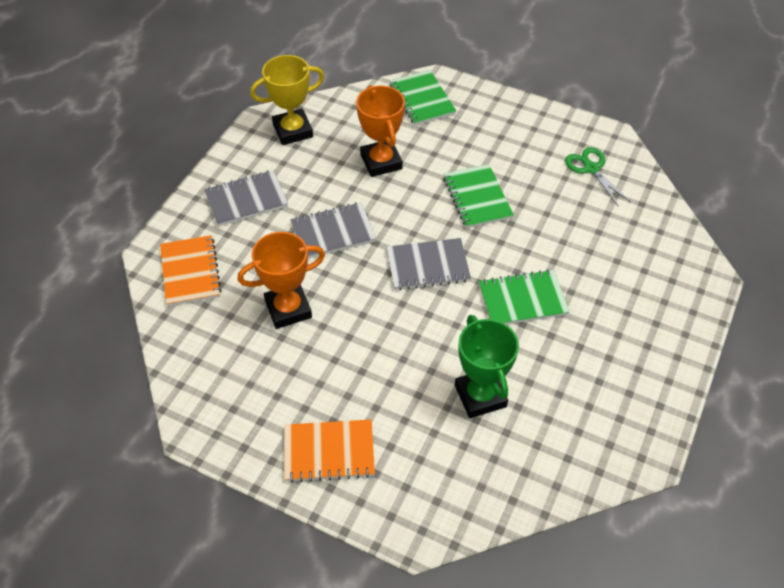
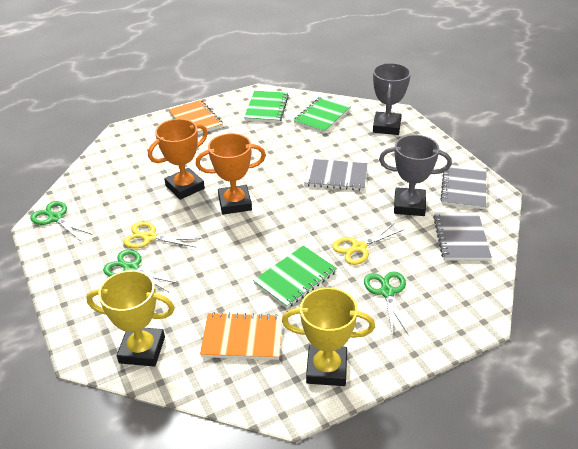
green scissors: 1 -> 3
green trophy: 1 -> 0
grey trophy: 0 -> 2
yellow scissors: 0 -> 2
yellow trophy: 1 -> 2

